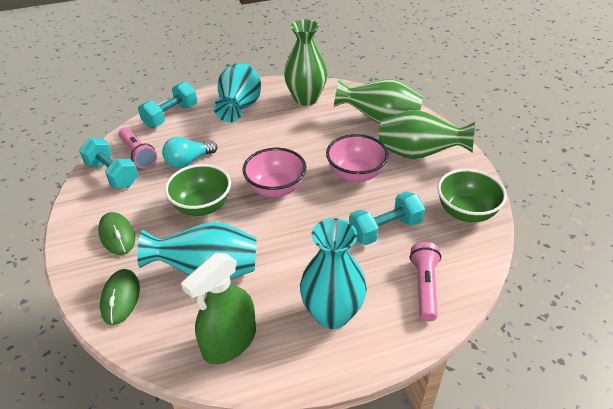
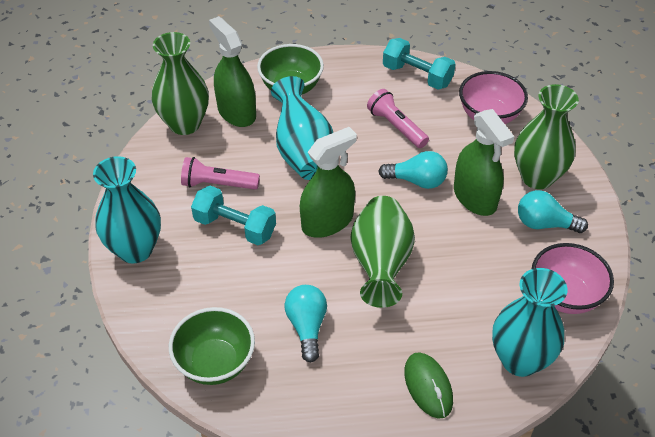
green mouse: 2 -> 1
green spray bottle: 1 -> 3
turquoise dumbbell: 3 -> 2
turquoise light bulb: 1 -> 3

